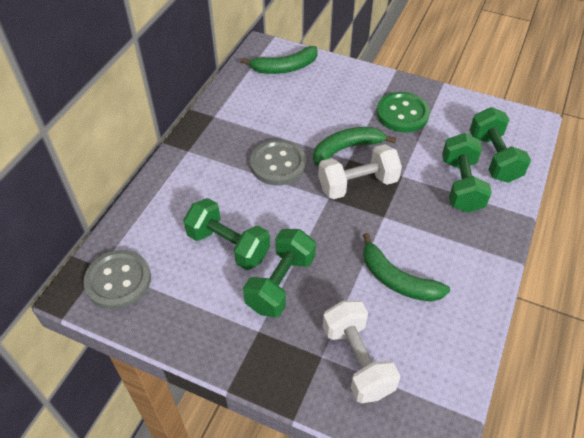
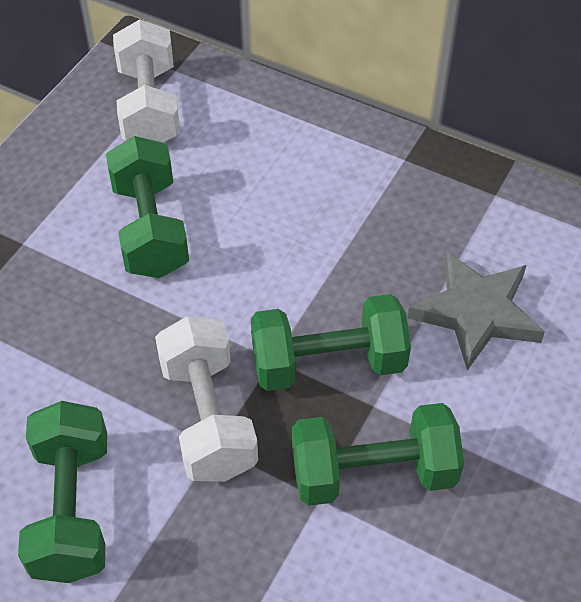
green banana: 3 -> 0
green button: 1 -> 0
grey button: 2 -> 0
grey star: 0 -> 1

